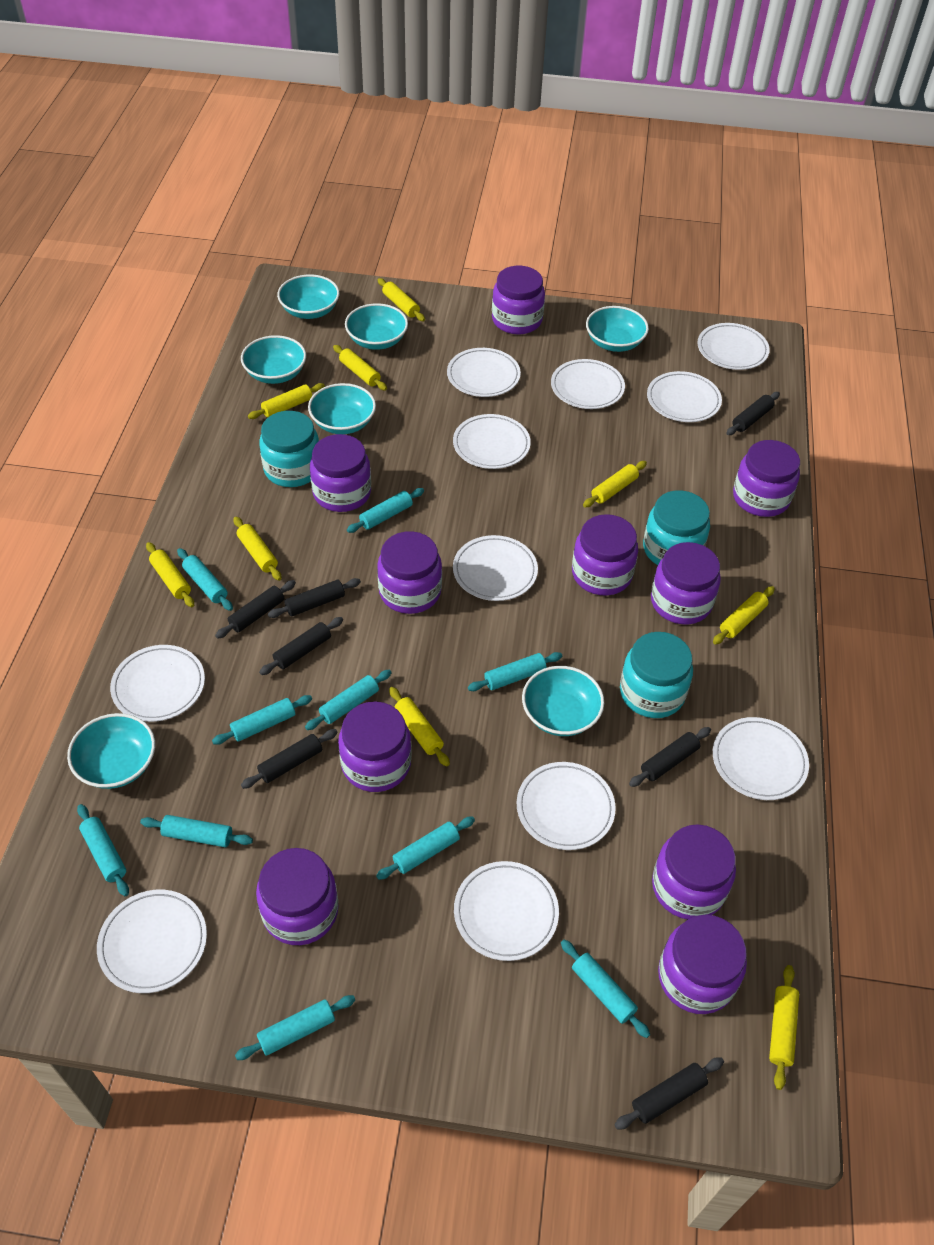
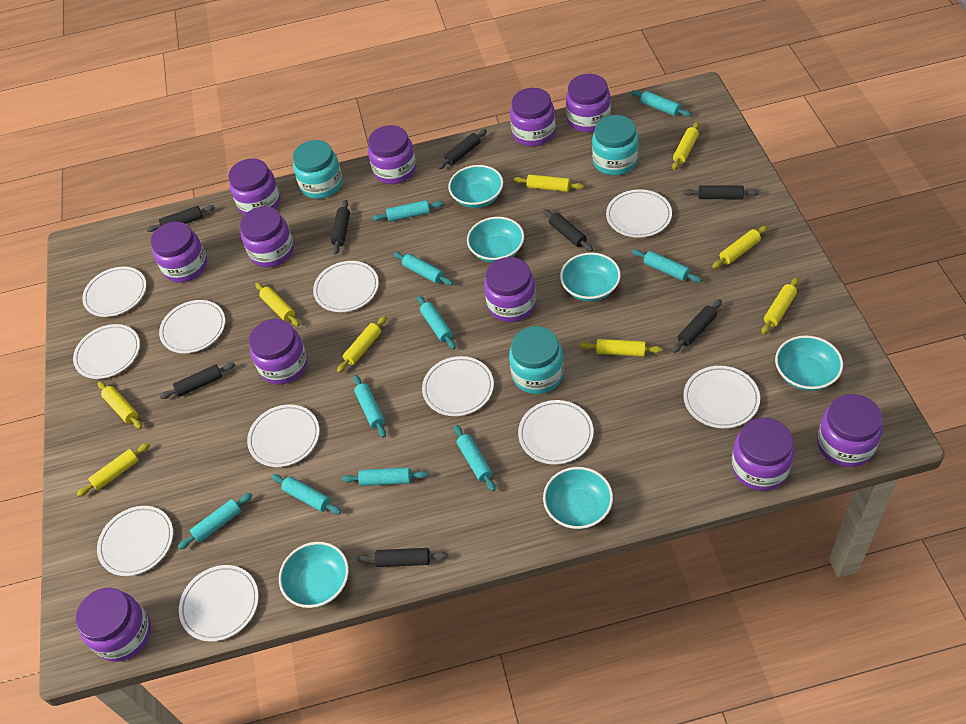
black rolling pin: 7 -> 8
purple jar: 10 -> 11
turquoise bowl: 7 -> 6

